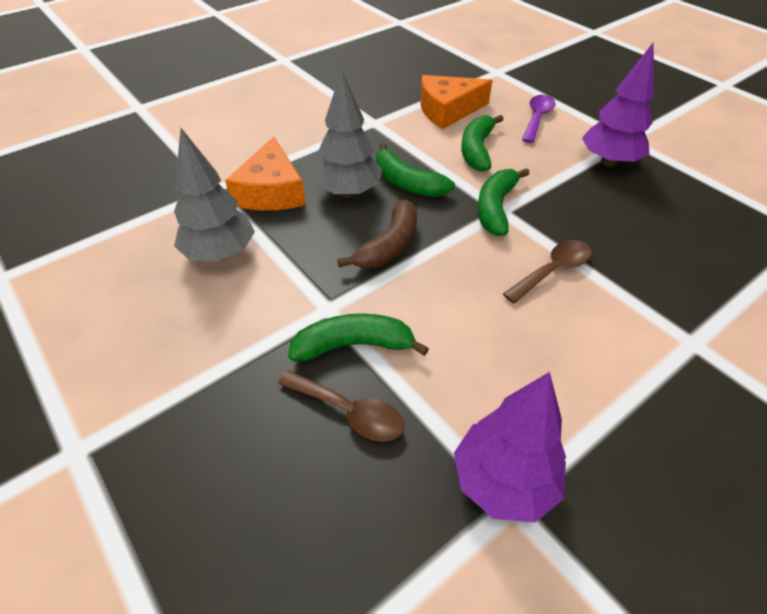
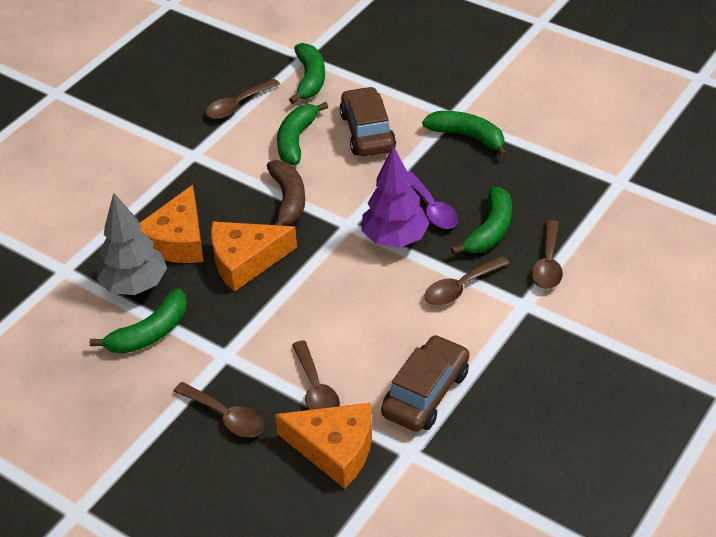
brown car: 0 -> 2
brown spoon: 2 -> 5
green banana: 4 -> 5
grey tree: 2 -> 1
orange cheese: 2 -> 3
purple tree: 2 -> 1

